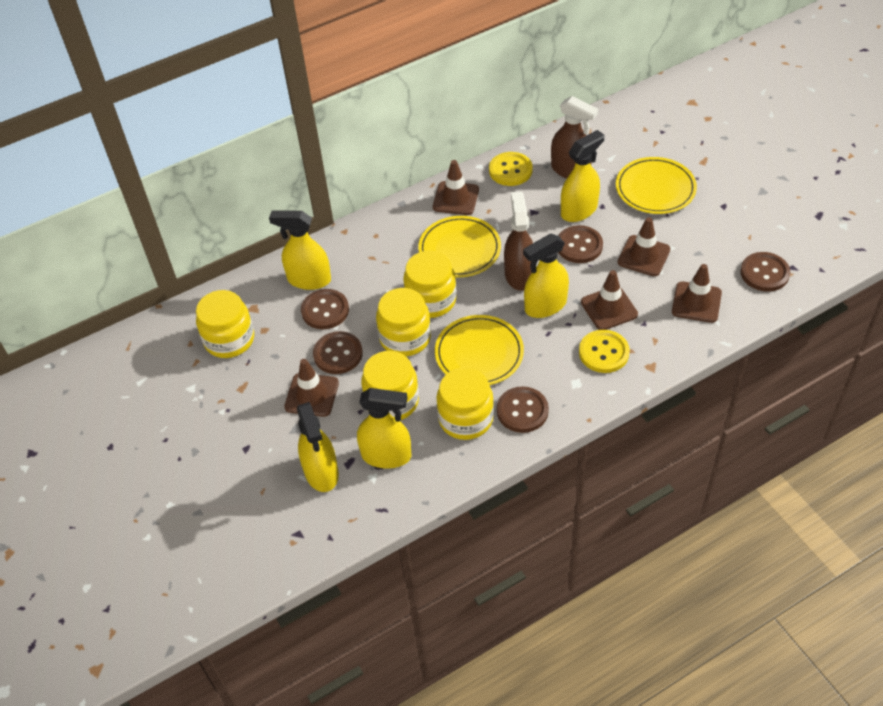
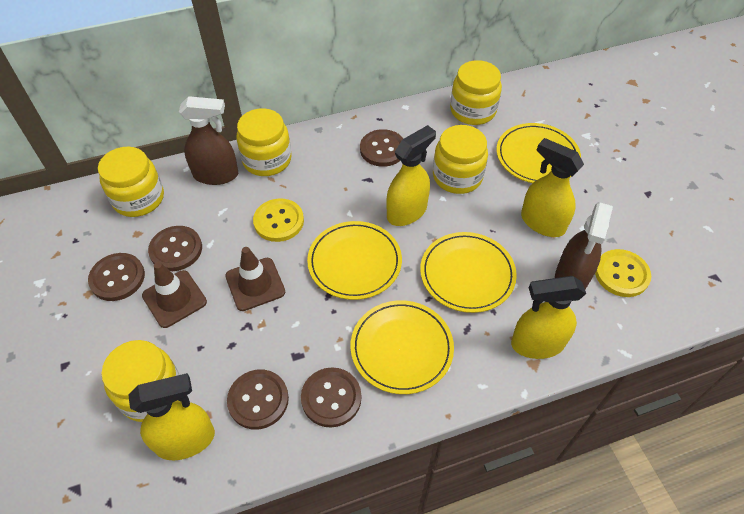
brown traffic cone: 5 -> 2
yellow plate: 3 -> 4
yellow spray bottle: 5 -> 4

